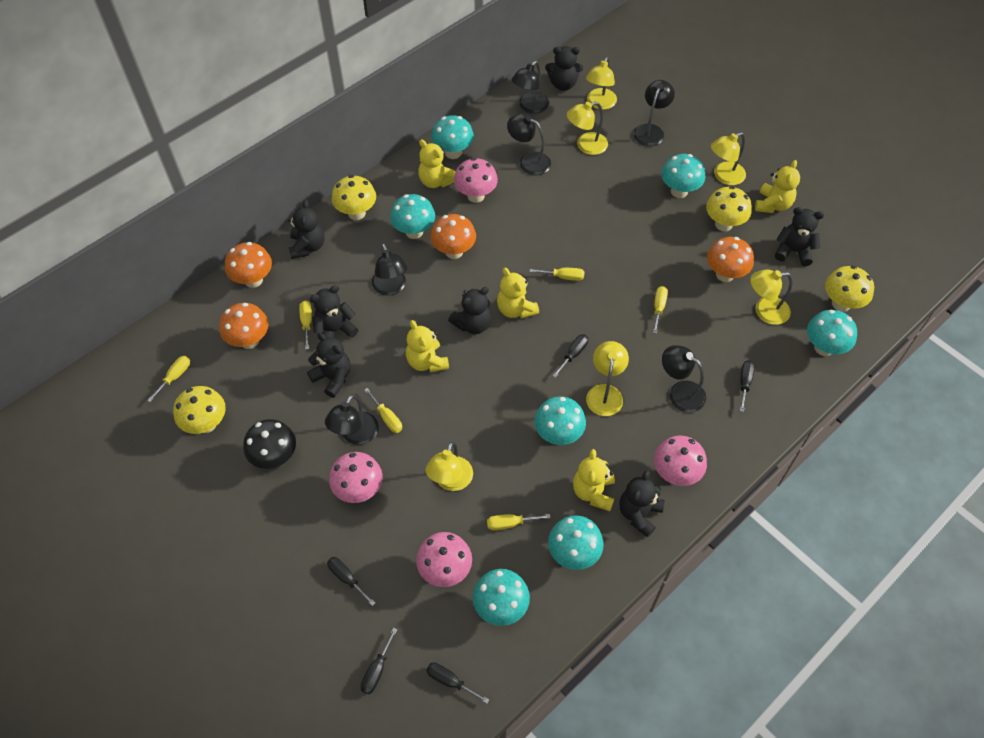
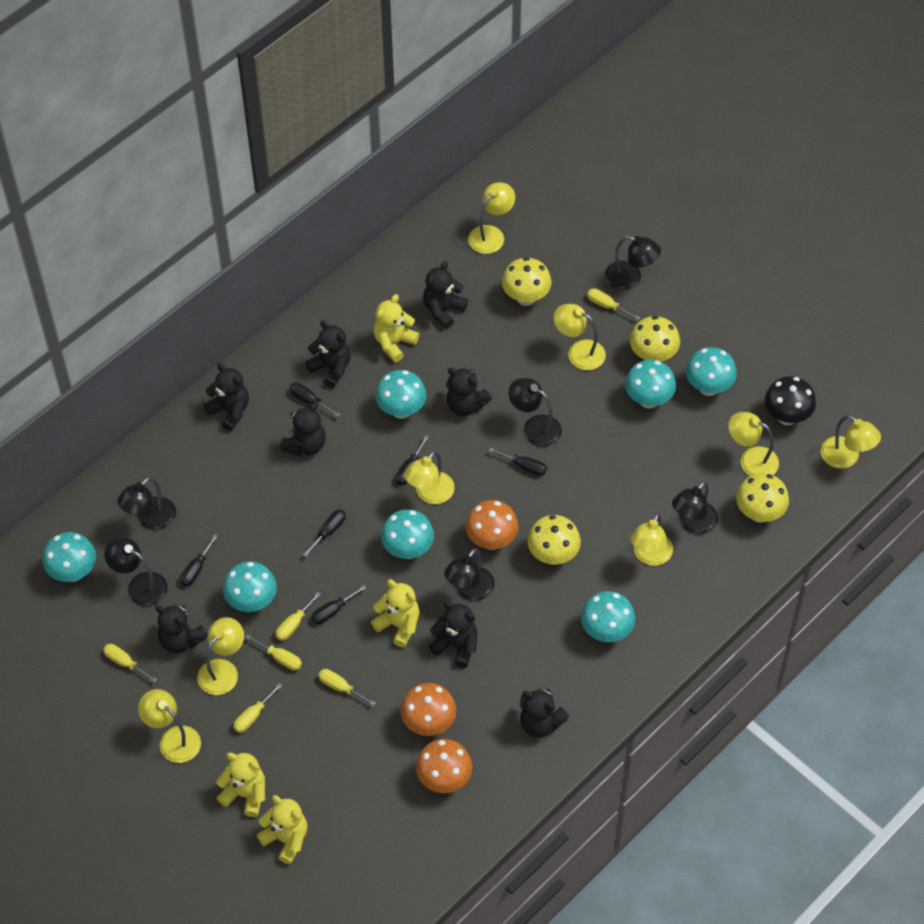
black screwdriver: 5 -> 6
black teddy bear: 7 -> 8
orange mushroom: 4 -> 3
pink mushroom: 4 -> 0
yellow lamp: 6 -> 8
yellow teddy bear: 5 -> 4

